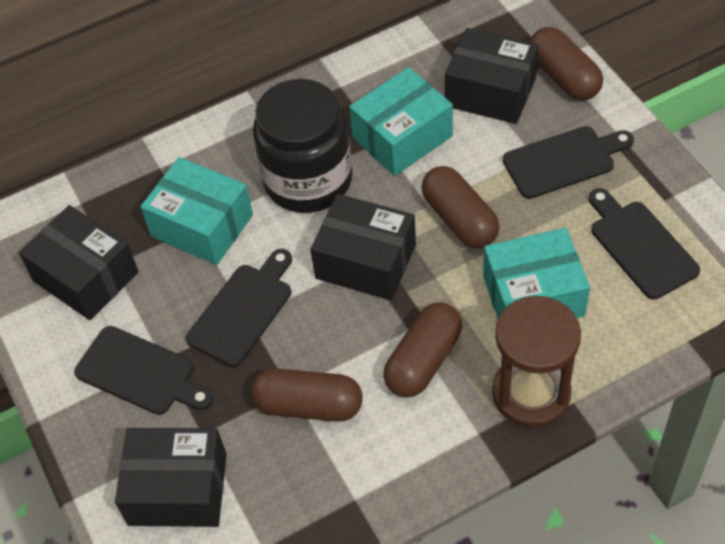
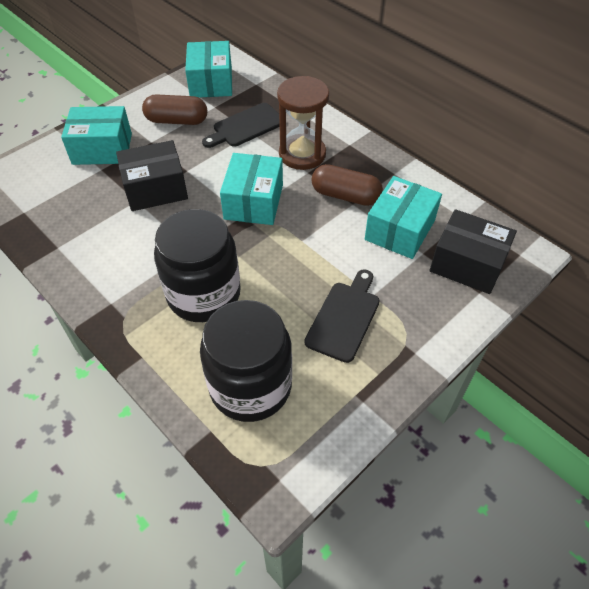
black box: 4 -> 2
black cutting board: 4 -> 2
black jar: 1 -> 2
brown capsule: 4 -> 2
turquoise box: 3 -> 4

